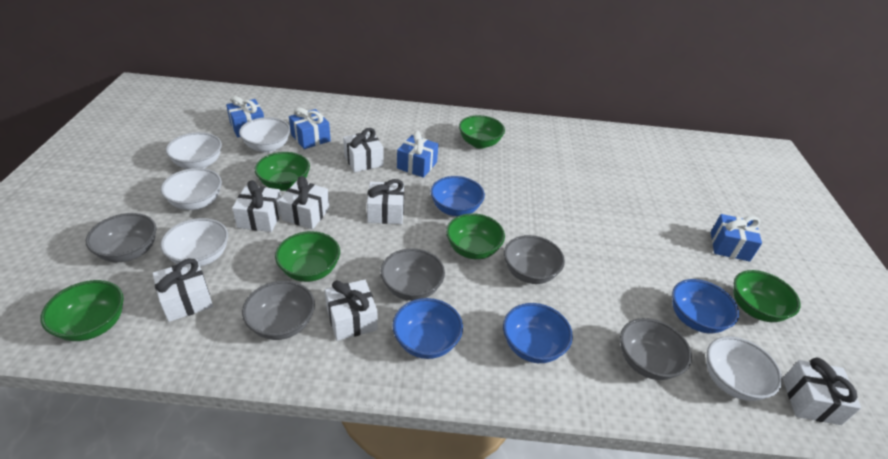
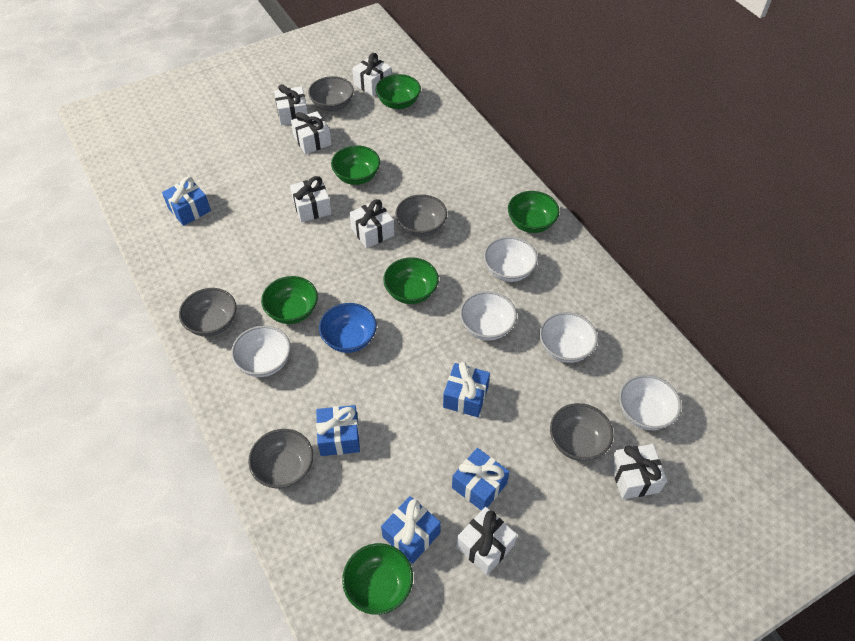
blue bowl: 4 -> 1
blue gift: 4 -> 5

